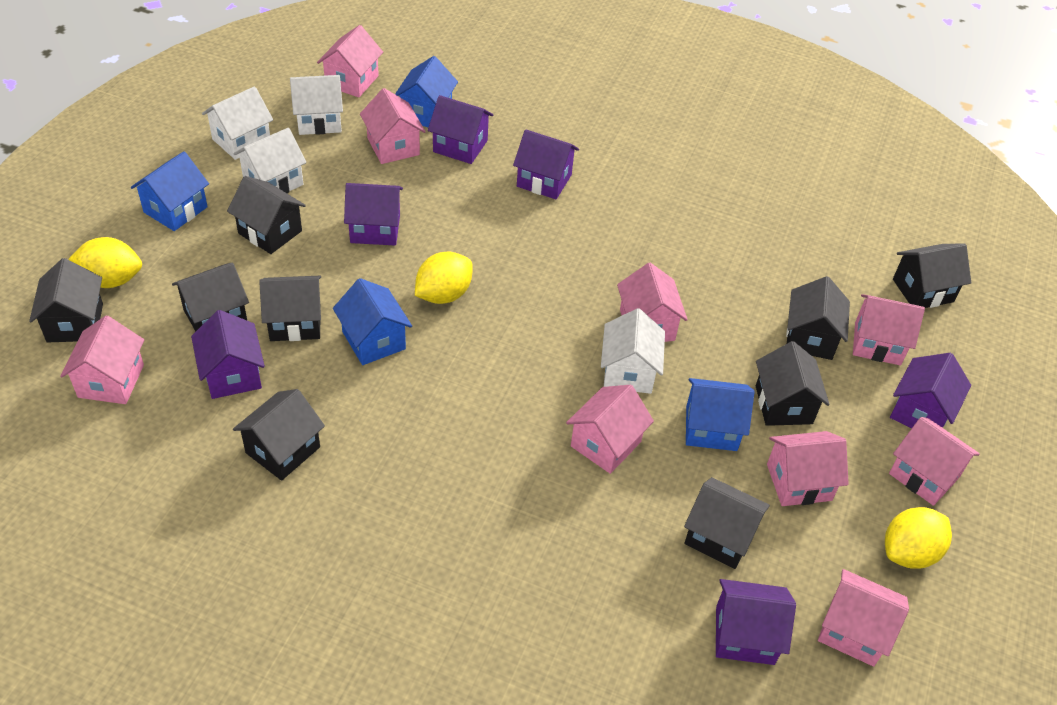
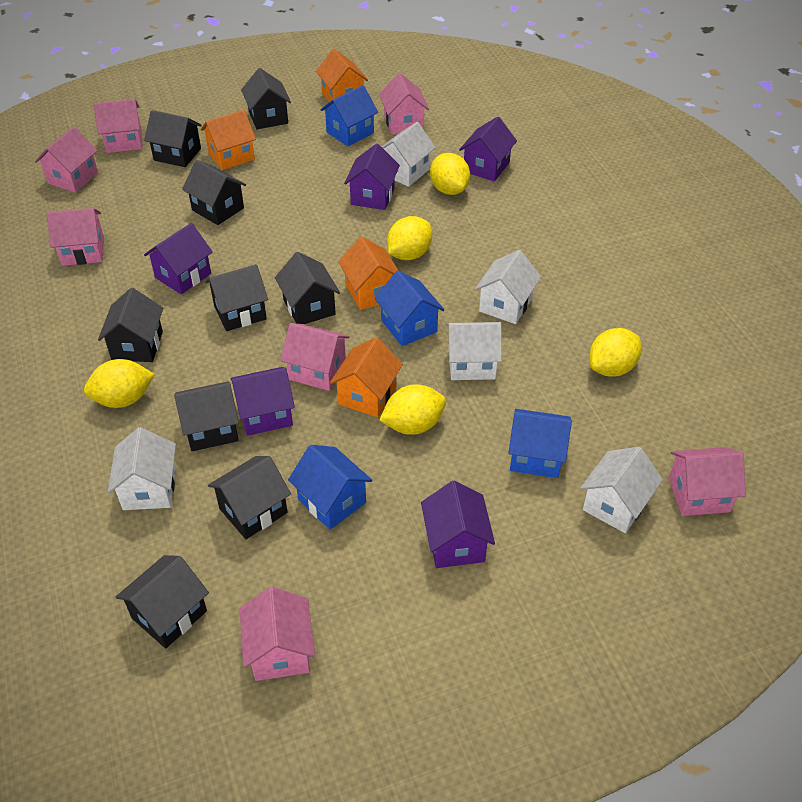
orange house: 0 -> 4
pink house: 9 -> 7
purple house: 6 -> 5
white house: 4 -> 5
yellow lemon: 3 -> 5

